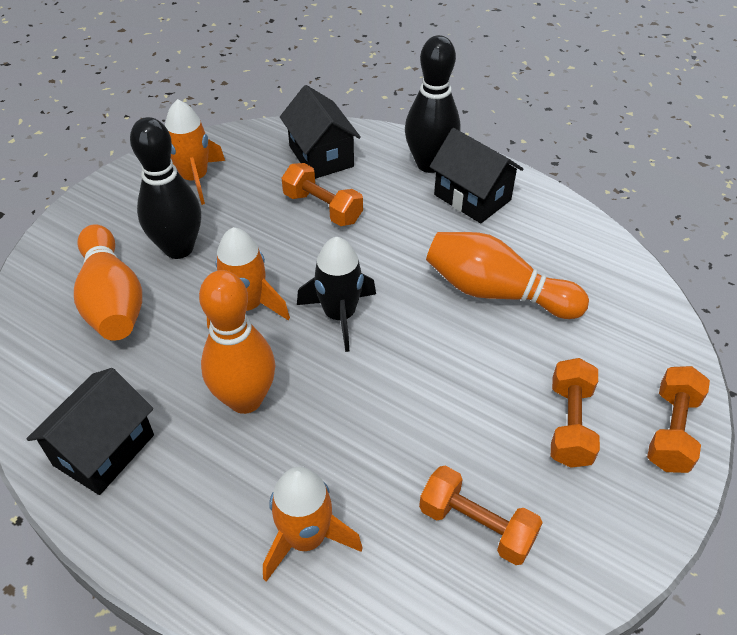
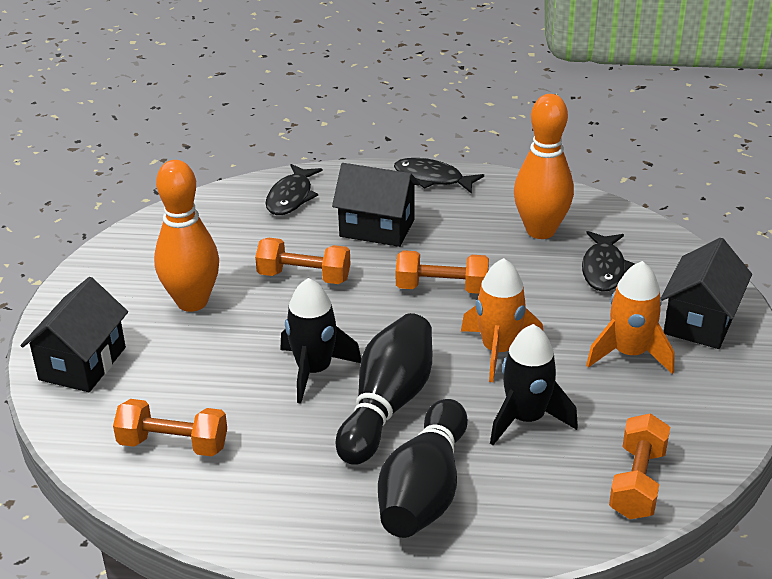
black fish: 0 -> 3
black rocket: 1 -> 2
orange bowling pin: 3 -> 2
orange rocket: 3 -> 2

